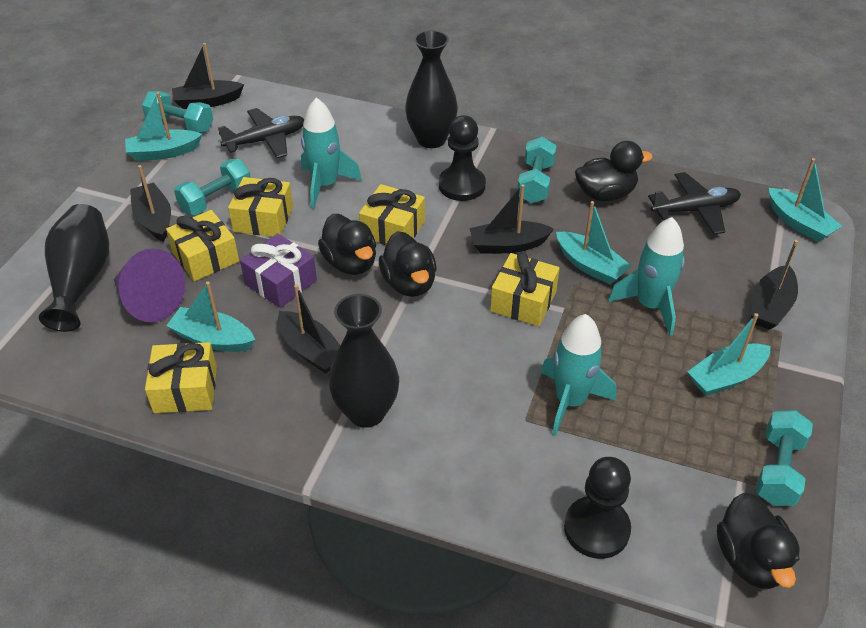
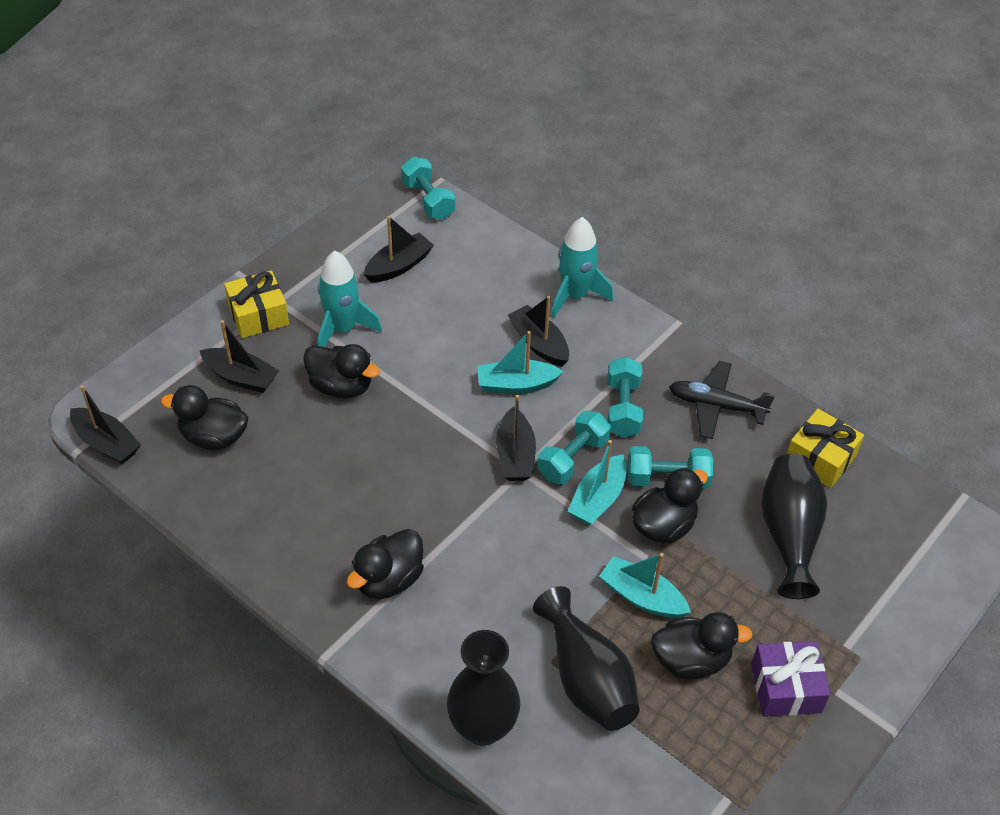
black duck: 4 -> 5
black pawn: 2 -> 0
black plane: 2 -> 1
purple cone: 1 -> 0
turquoise boat: 5 -> 3
turquoise rocket: 3 -> 2
yellow gift: 5 -> 2

